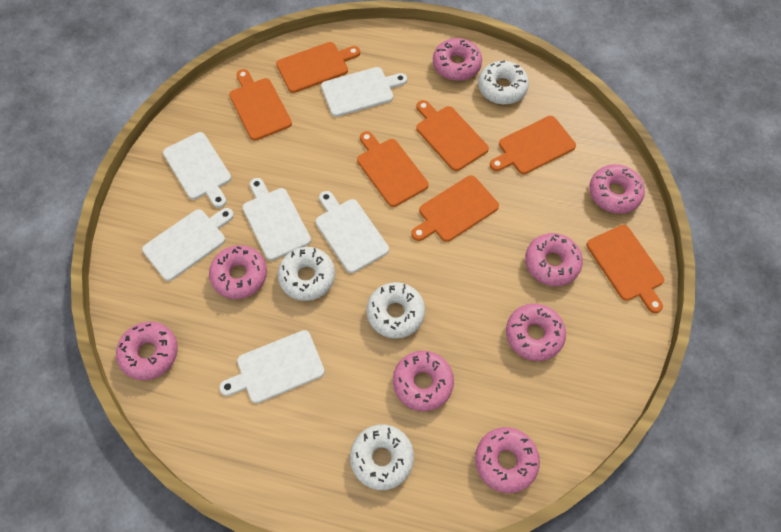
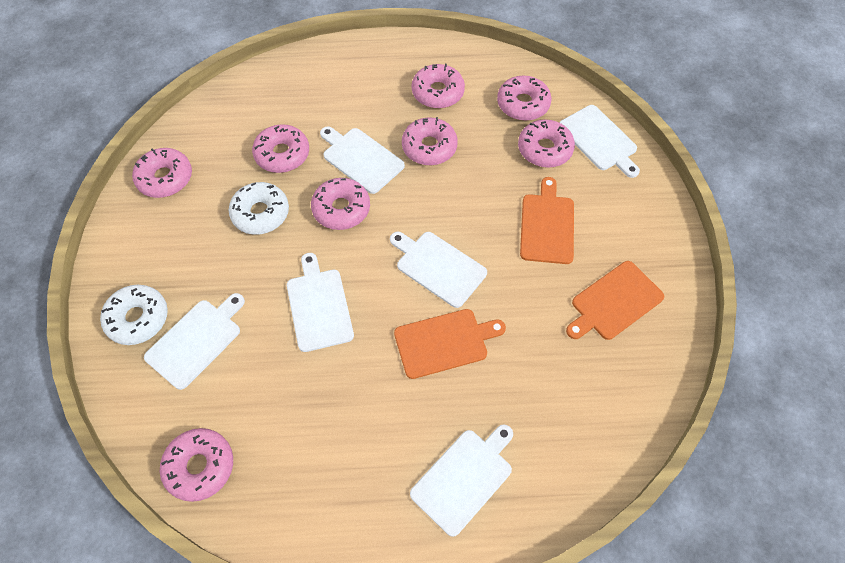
orange cutting board: 7 -> 3
white donut: 4 -> 2

